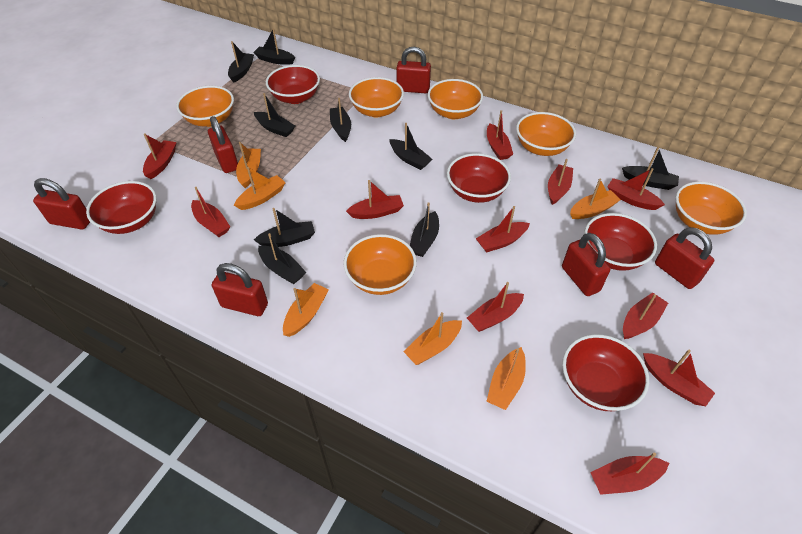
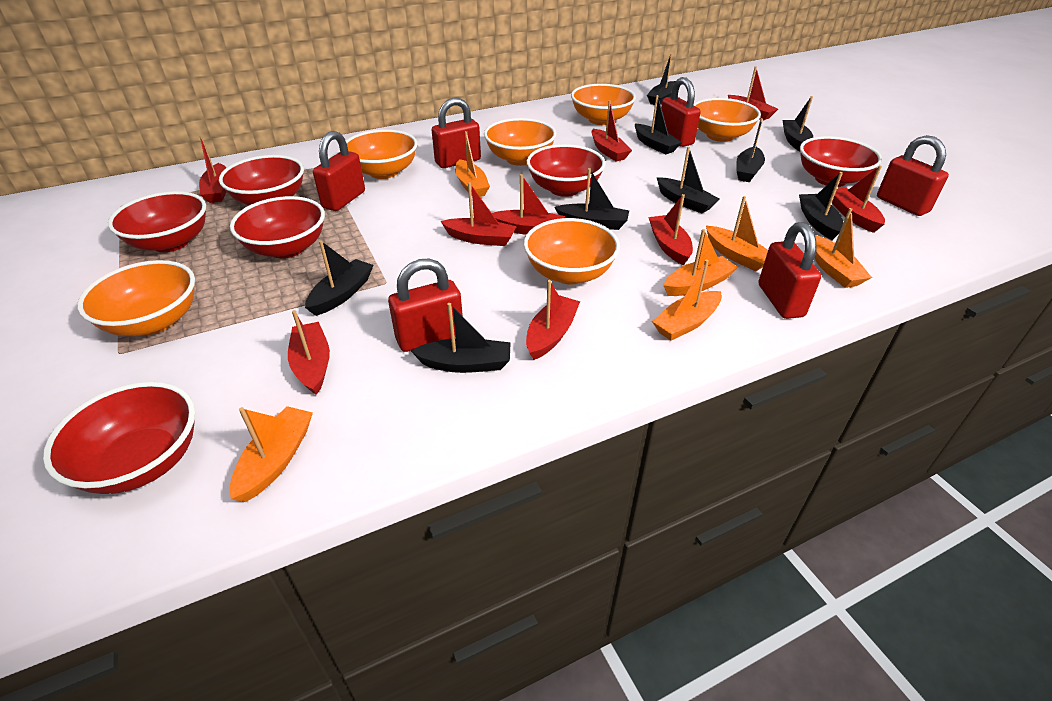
red boat: 11 -> 9
red bowl: 5 -> 6

